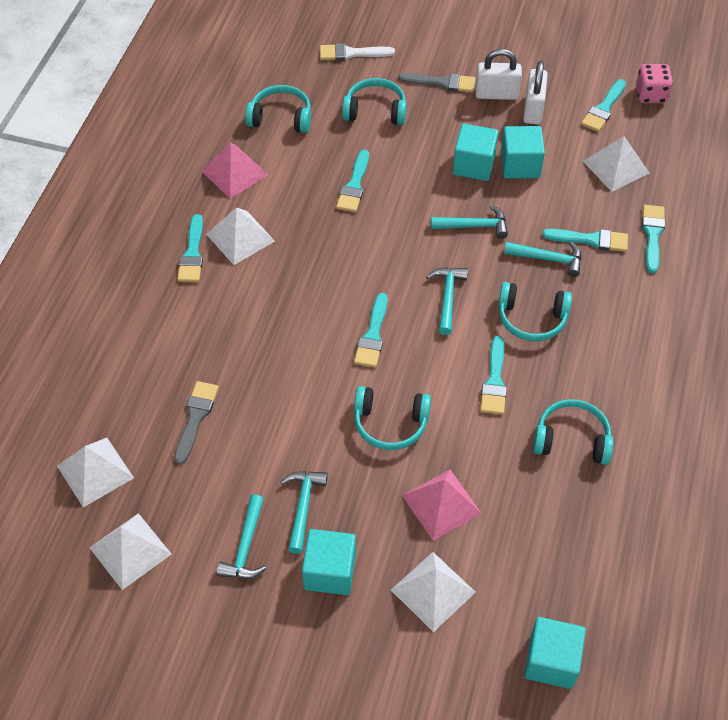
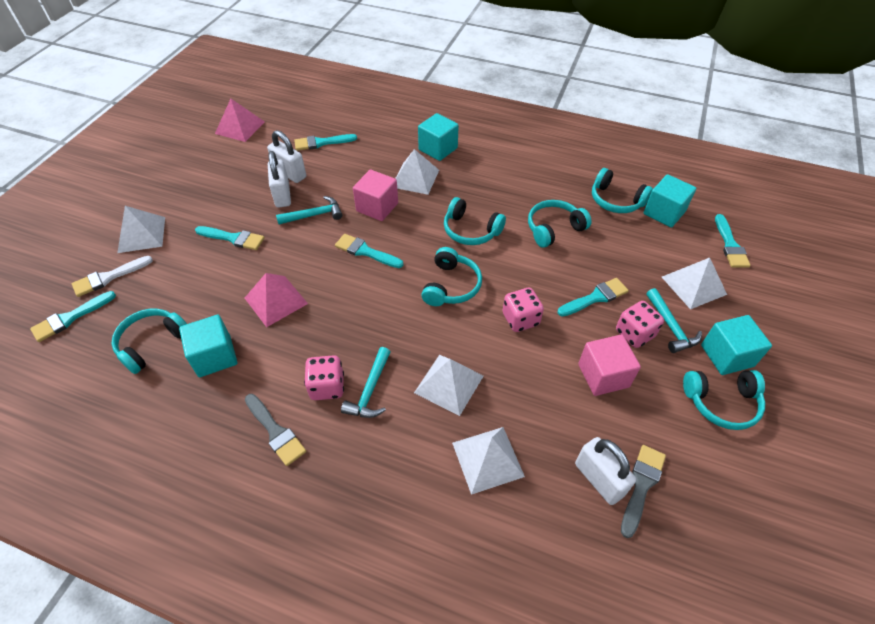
pink cube: 0 -> 2
pink dice: 1 -> 3
turquoise brush: 7 -> 6
turquoise hammer: 5 -> 3
turquoise headphones: 5 -> 6
white padlock: 2 -> 3

